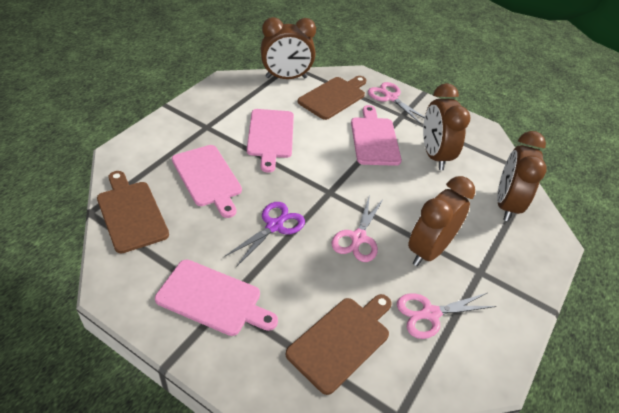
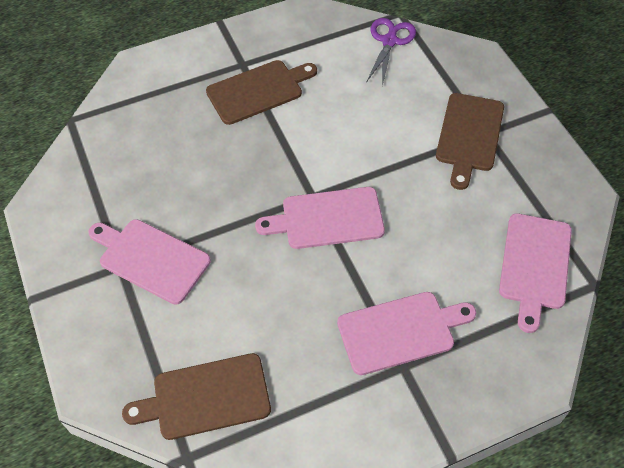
brown clock: 4 -> 0
pink scissors: 3 -> 0

